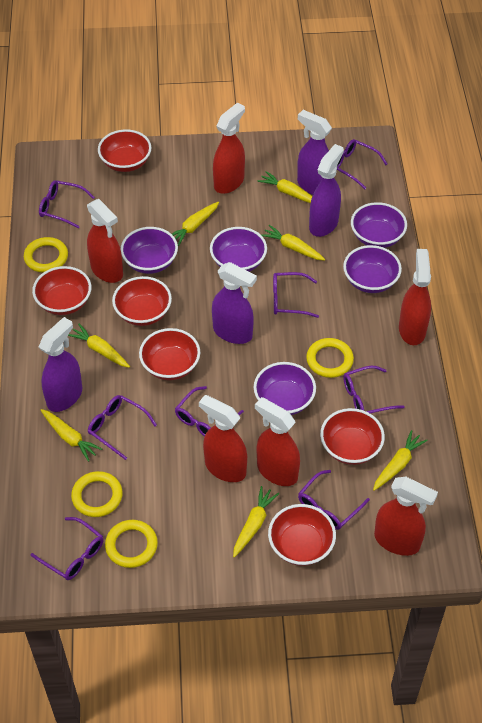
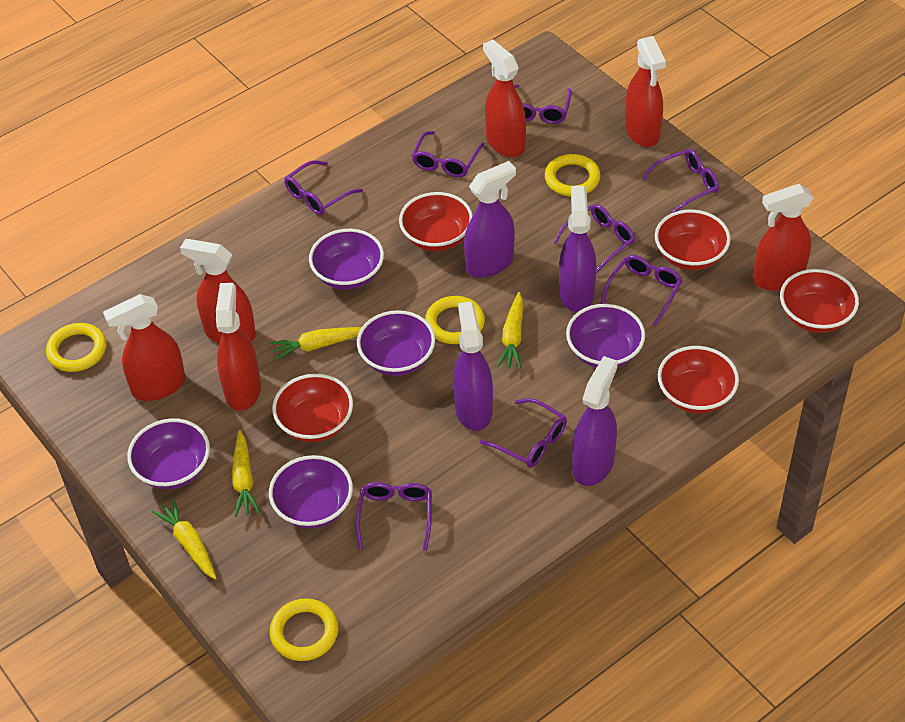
red bowl: 6 -> 5
yellow carrot: 7 -> 4

